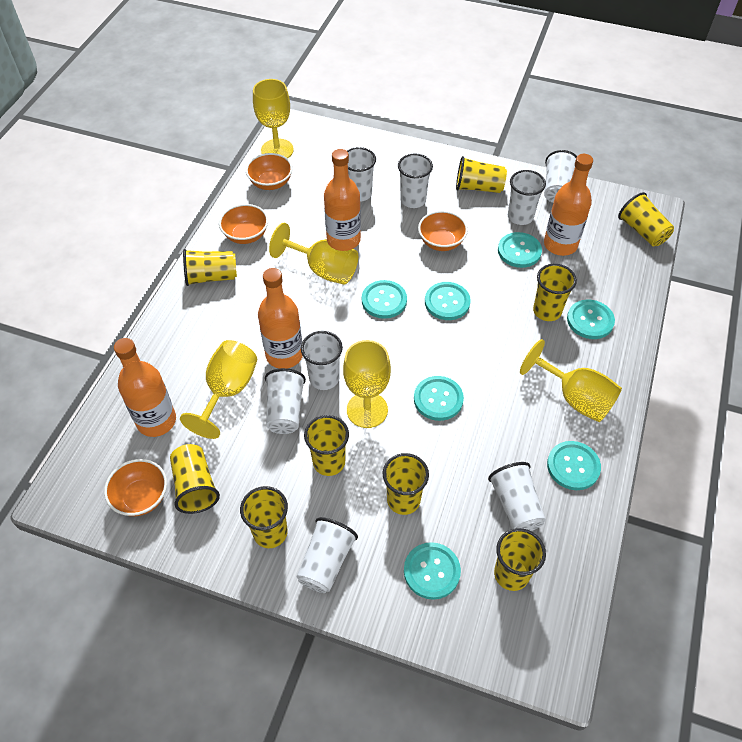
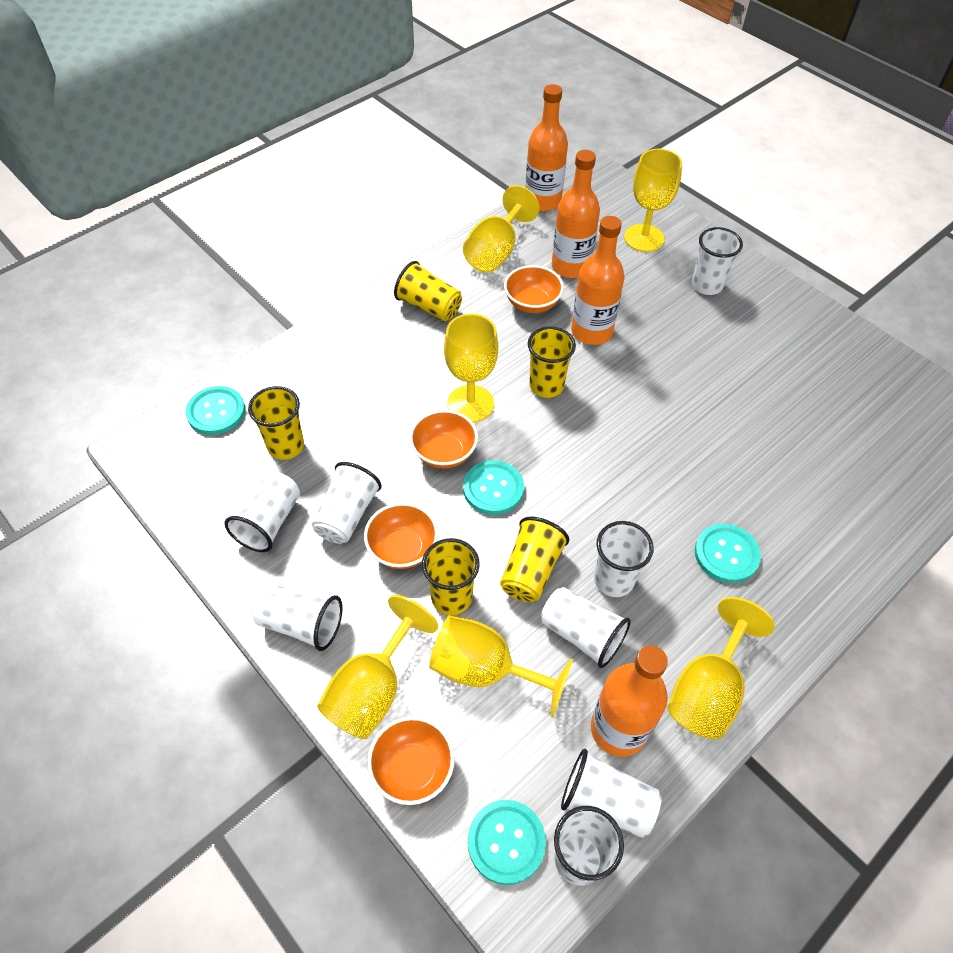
turquoise button: 7 -> 4
yellow cup: 9 -> 5
yellow goblet: 5 -> 6

